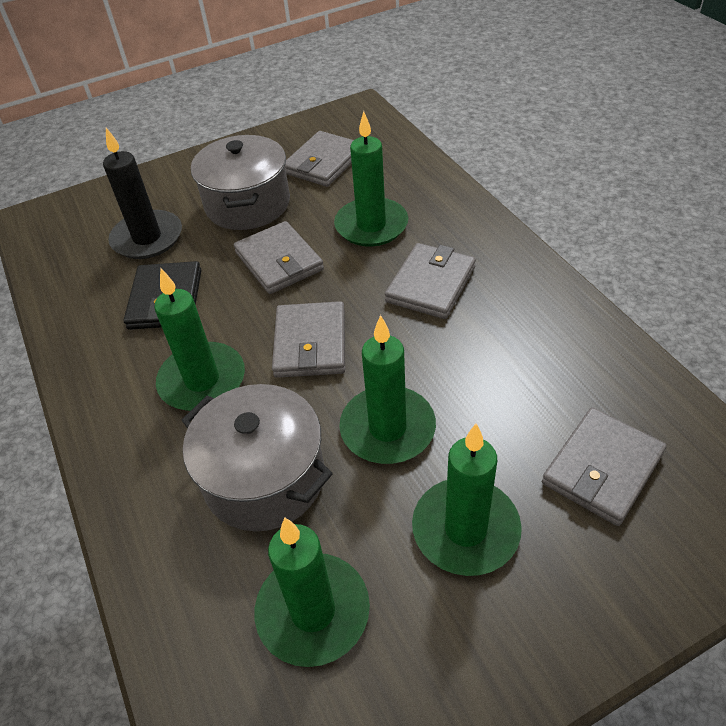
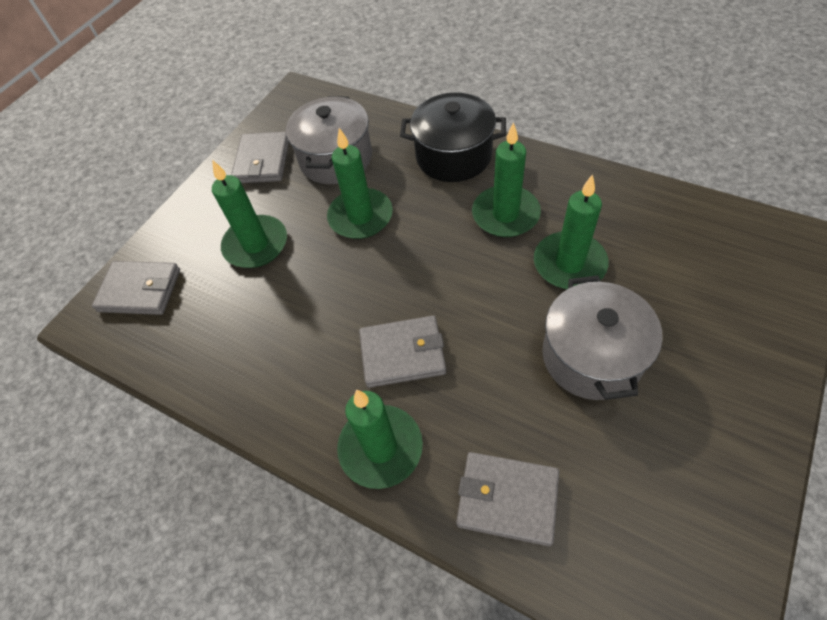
black candle: 1 -> 0
black pot: 0 -> 1
black wallet: 1 -> 0
grey wallet: 5 -> 4

